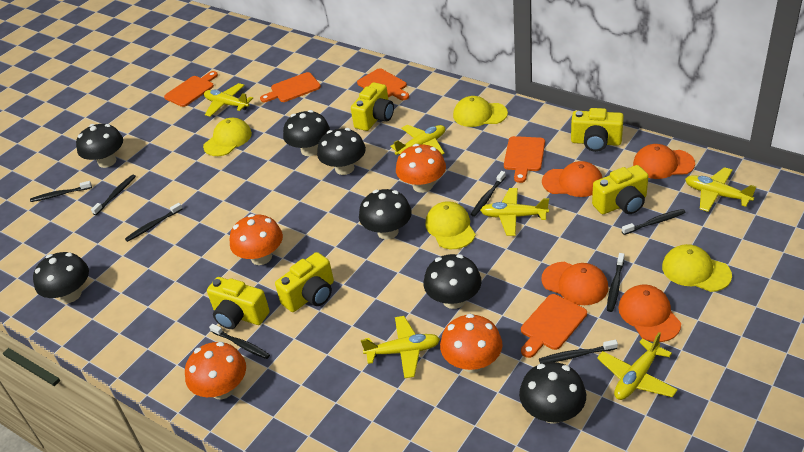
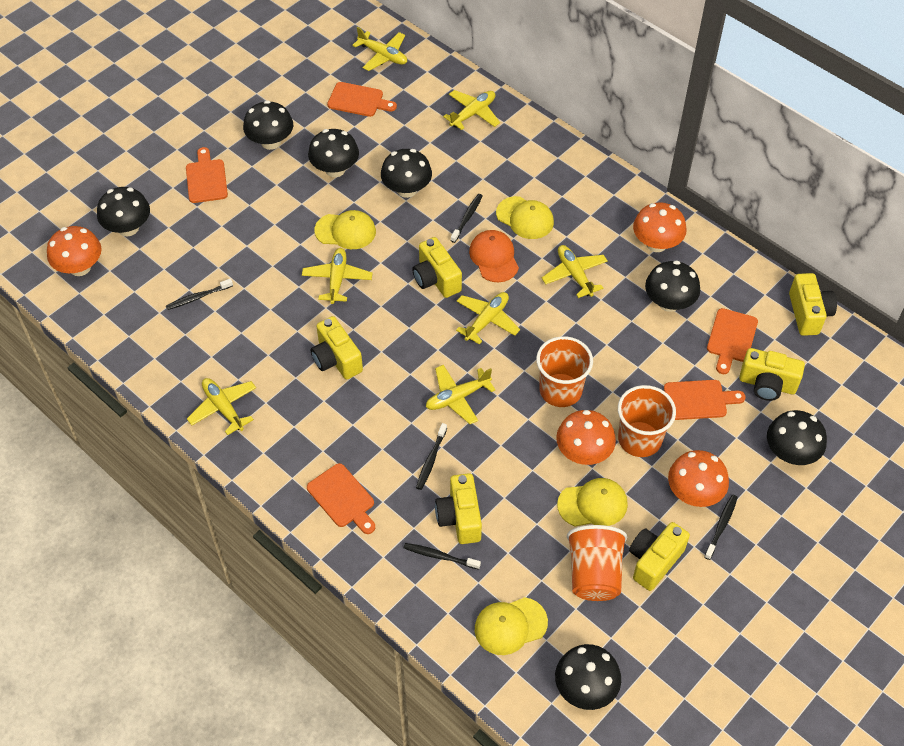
black toothbrush: 8 -> 5
orange cap: 4 -> 1
orange cup: 0 -> 3
yellow camera: 5 -> 6
yellow plane: 6 -> 7

